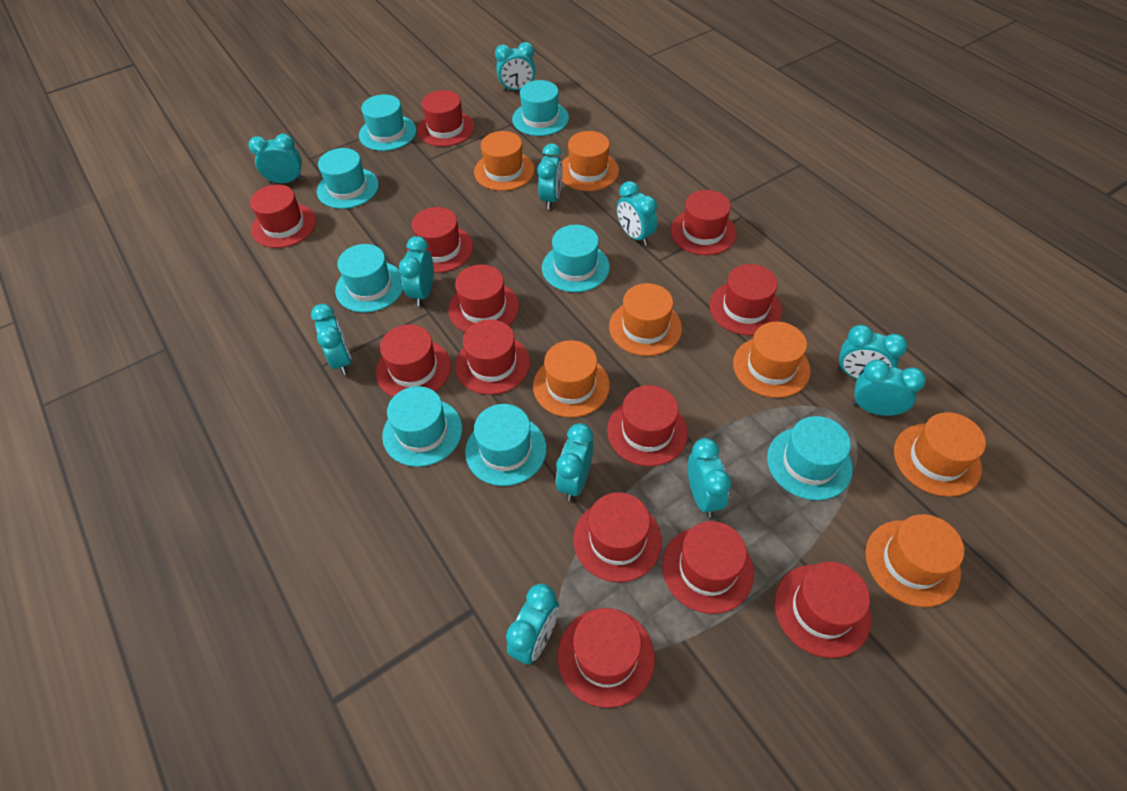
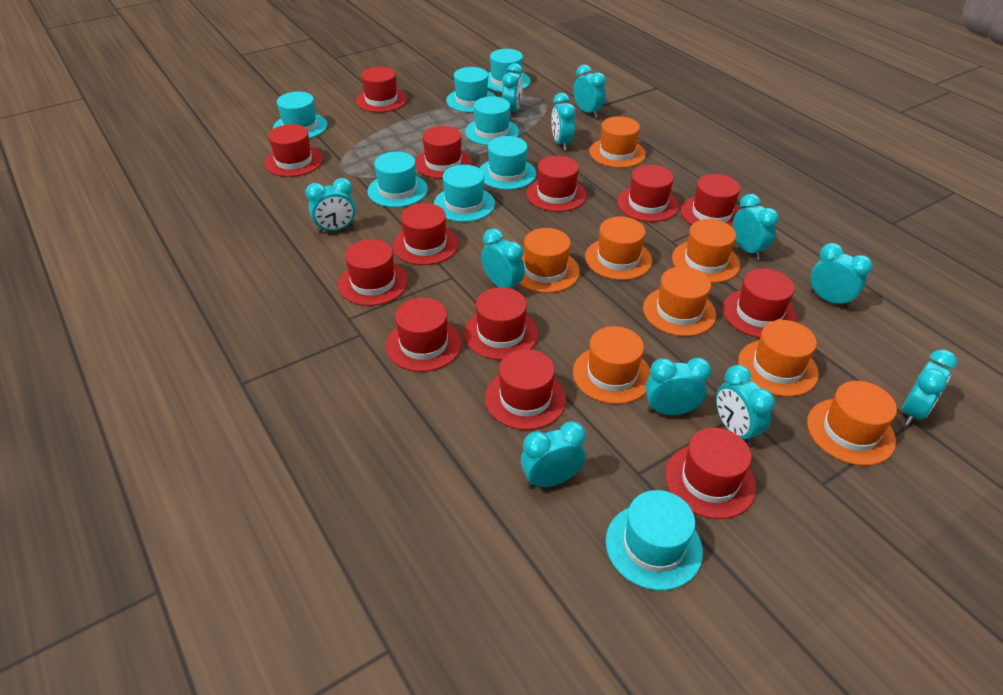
orange hat: 7 -> 8

